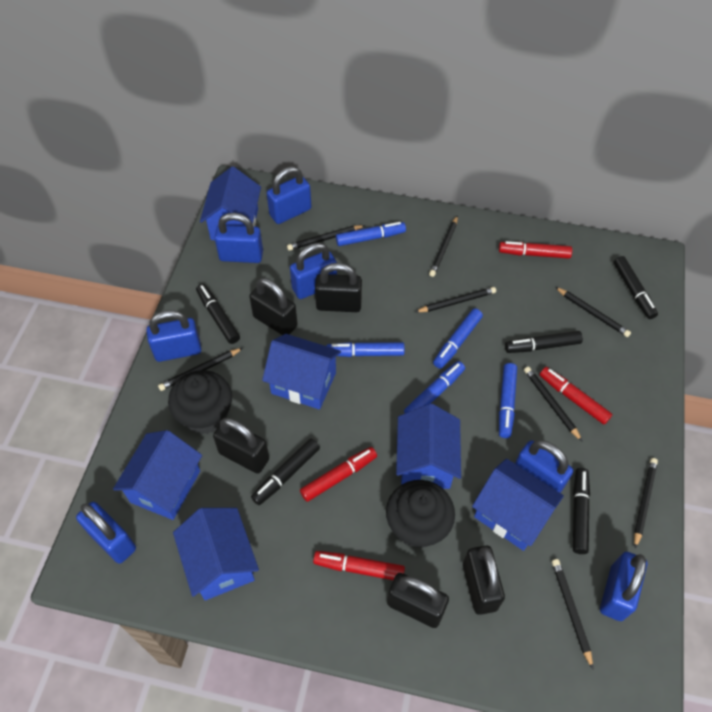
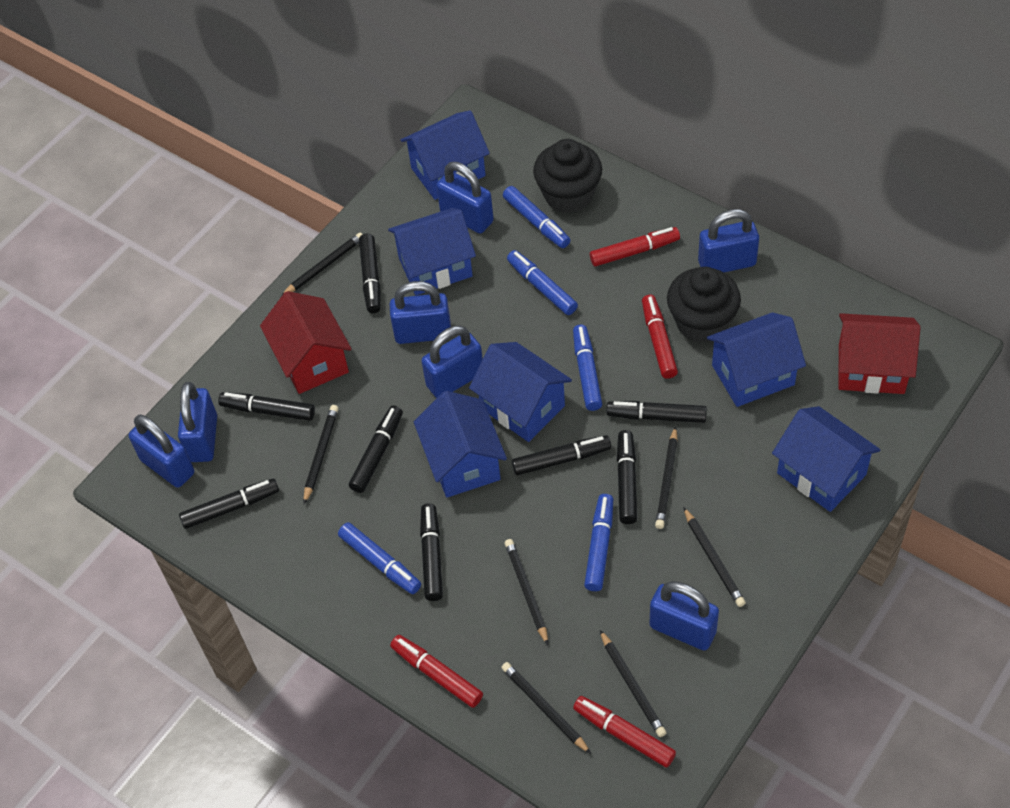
black marker: 5 -> 8
black padlock: 5 -> 0
black pencil: 8 -> 7
red house: 0 -> 2

